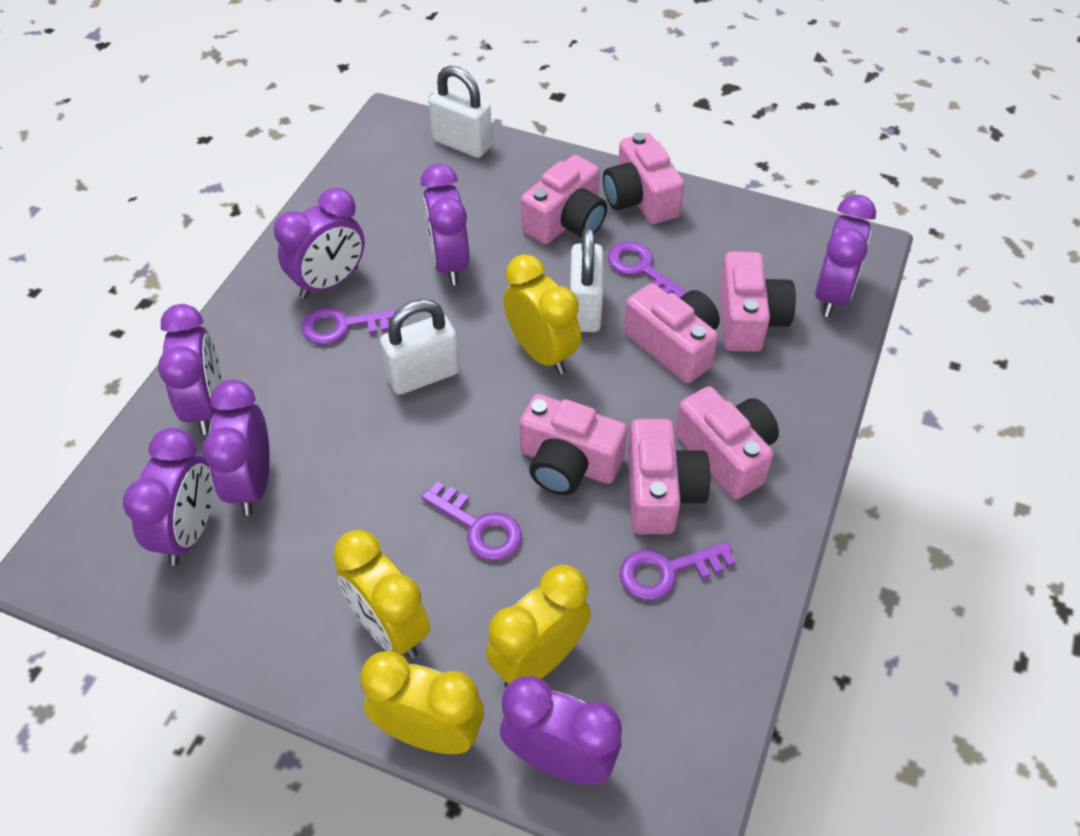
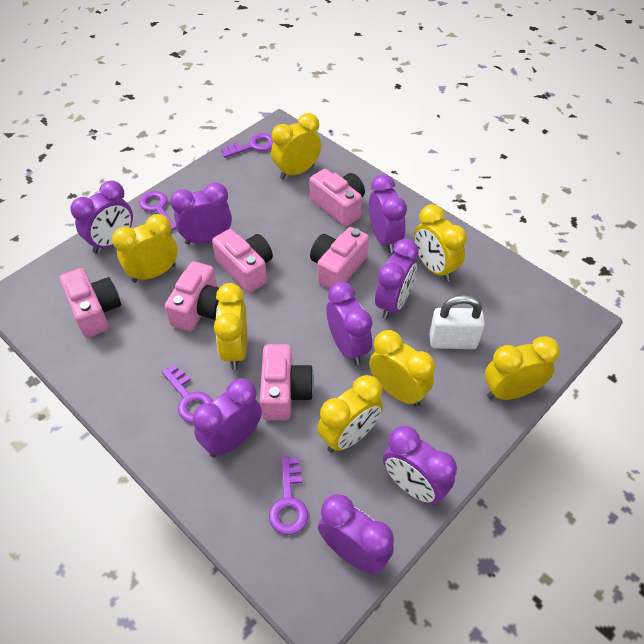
pink camera: 7 -> 6
purple clock: 7 -> 8
white padlock: 3 -> 1
yellow clock: 4 -> 7

